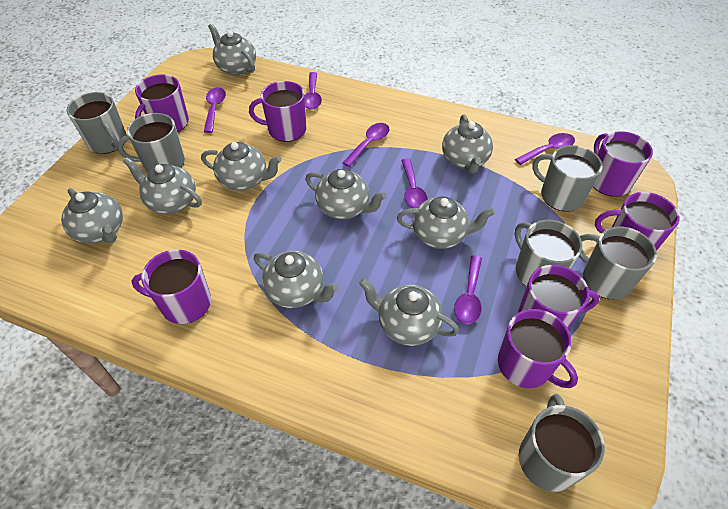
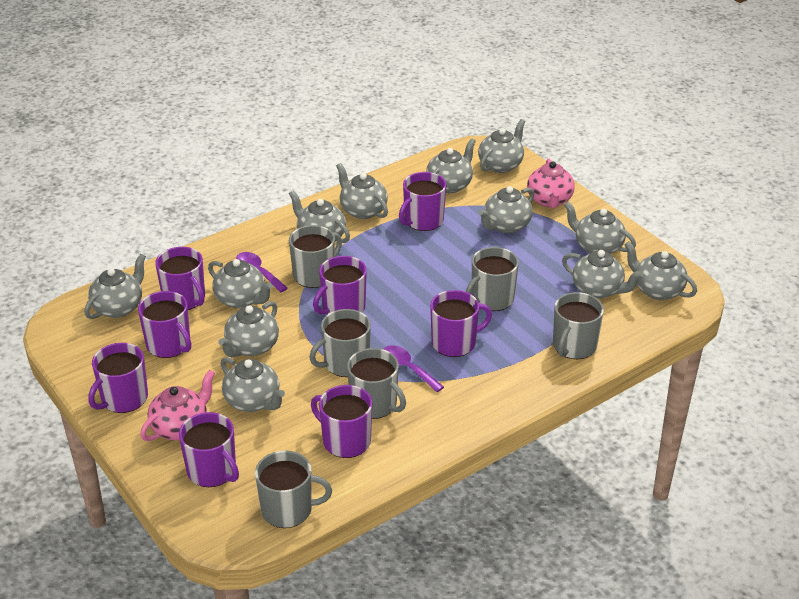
grey teapot: 9 -> 12
pink teapot: 0 -> 2
purple mug: 7 -> 8
purple spoon: 6 -> 2

